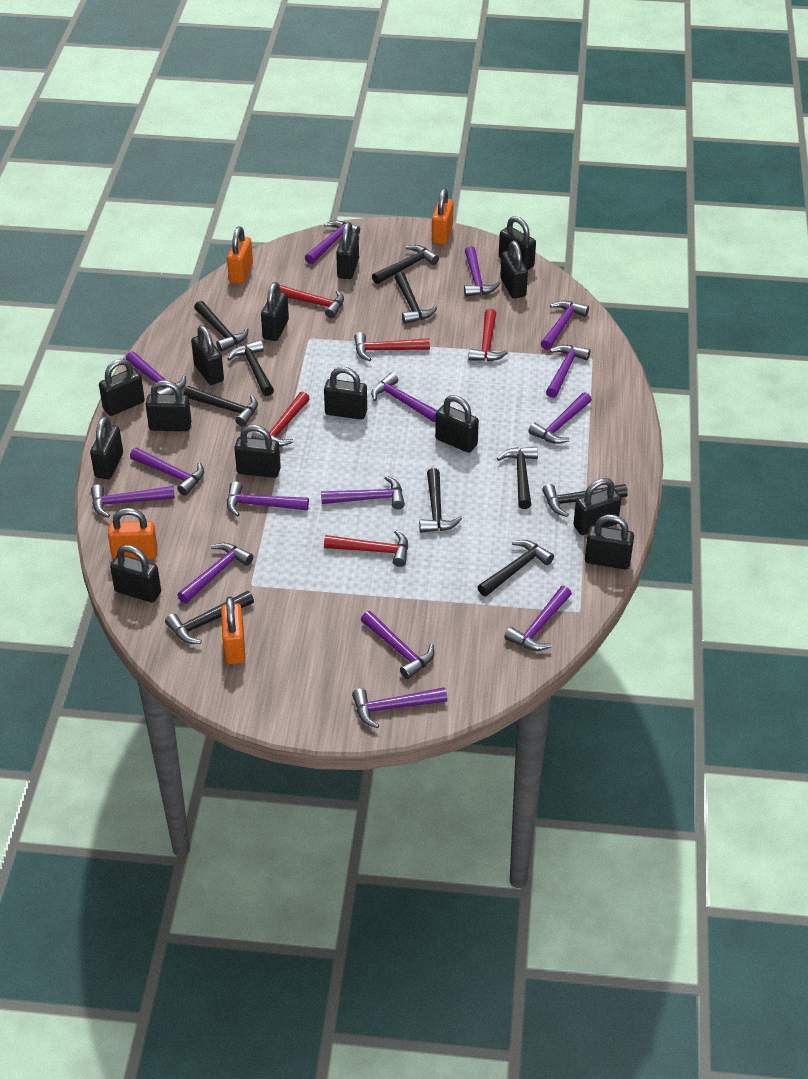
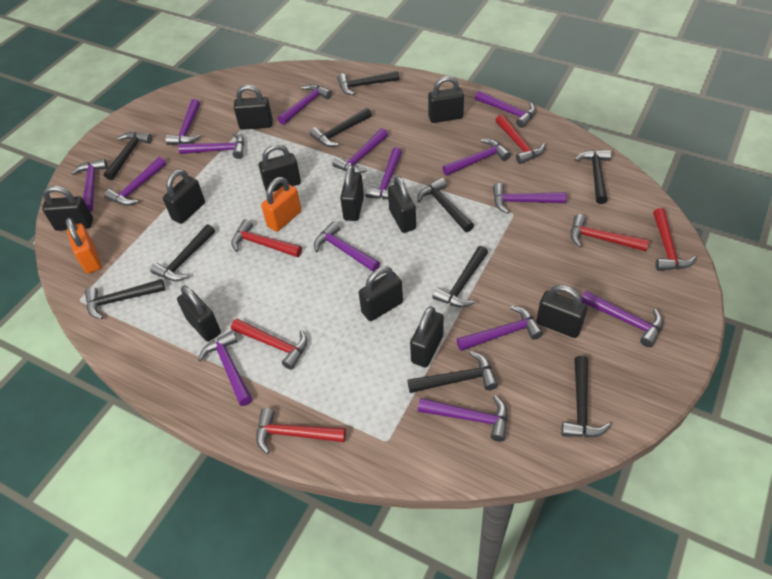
black padlock: 14 -> 11
orange padlock: 4 -> 2
red hammer: 5 -> 6

